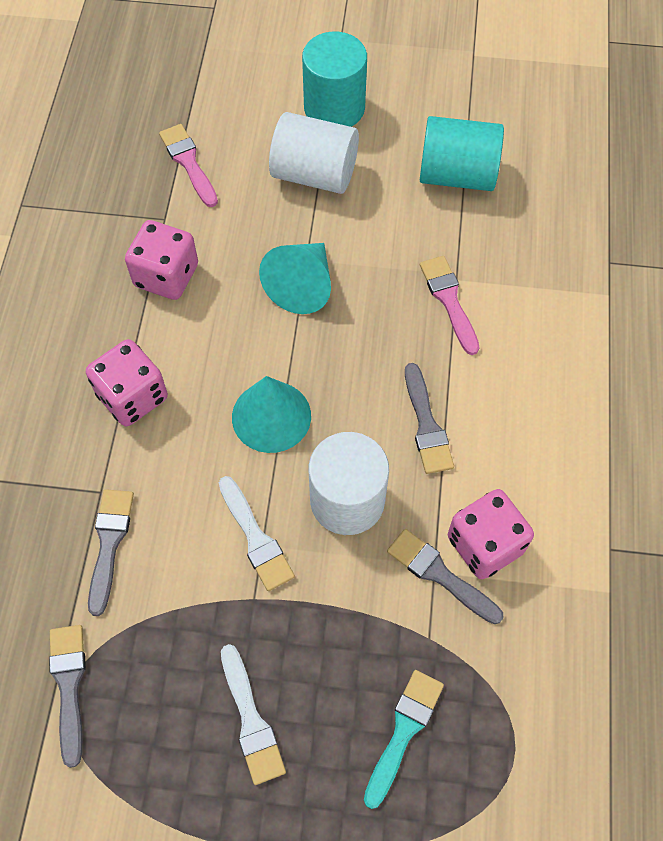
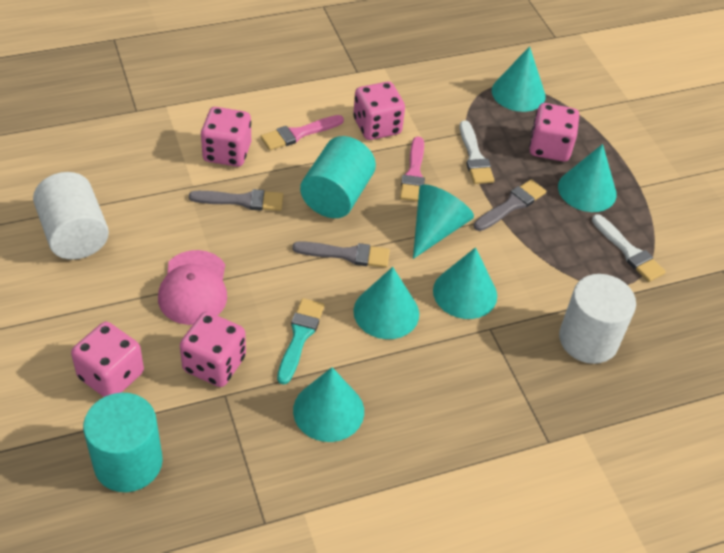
grey brush: 4 -> 3
pink cap: 0 -> 1
pink dice: 3 -> 5
turquoise cone: 2 -> 6

